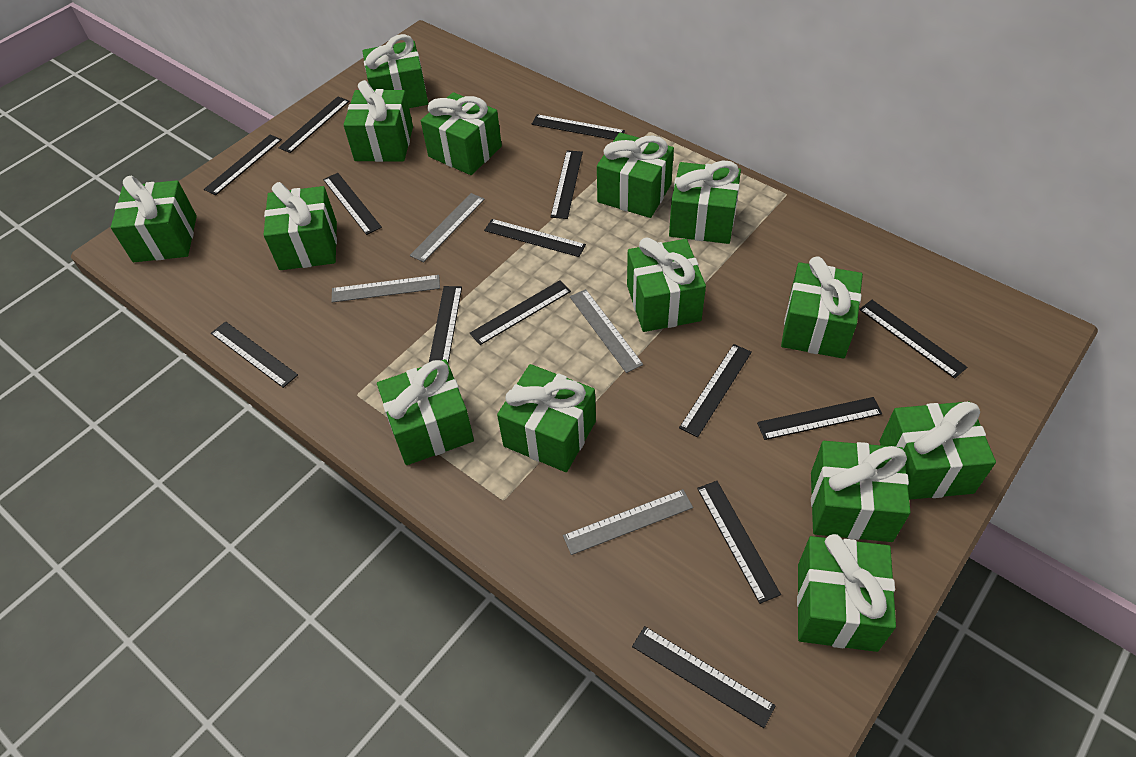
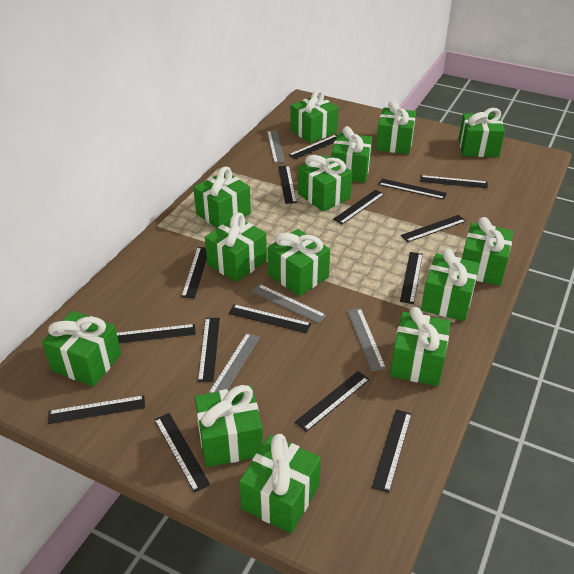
black ruler: 14 -> 15

